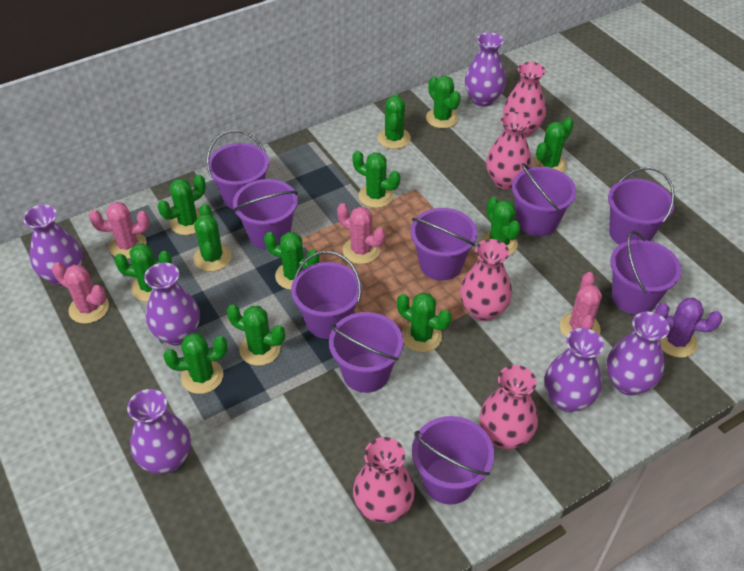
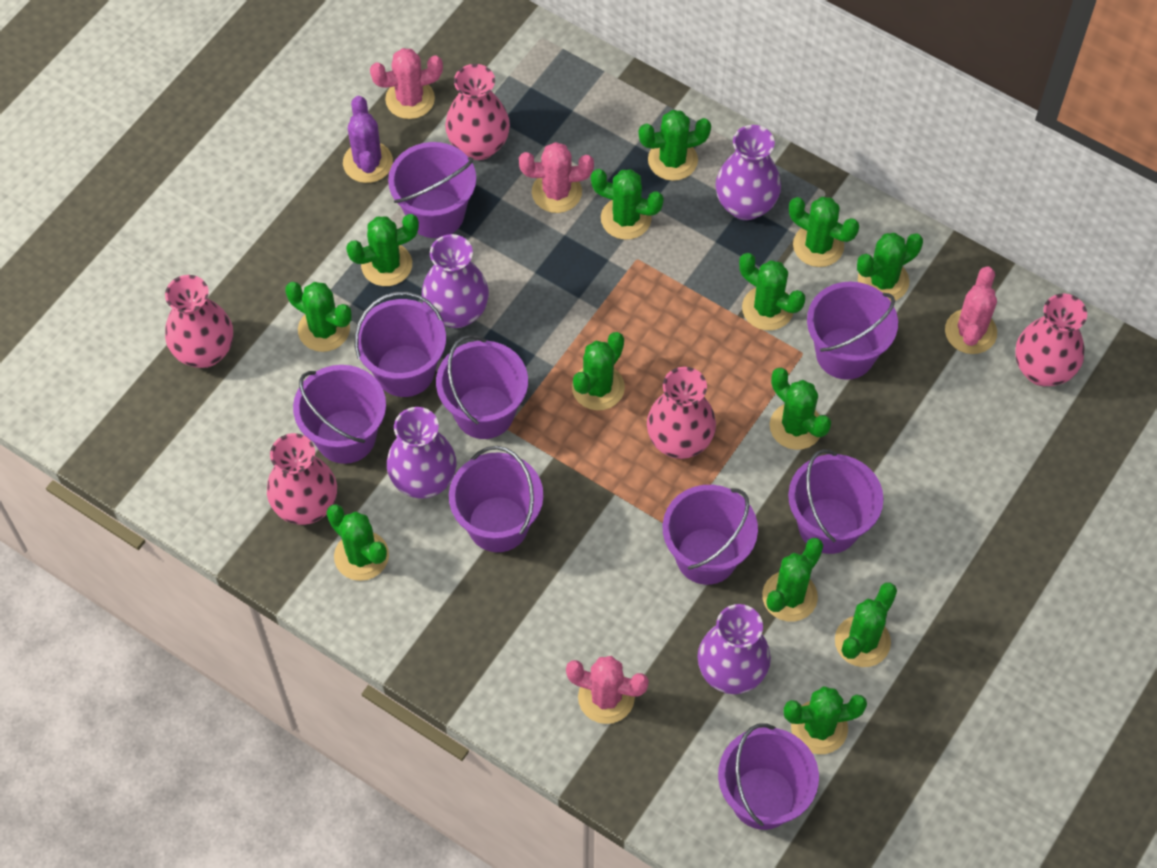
green cactus: 12 -> 13
purple vase: 6 -> 4

